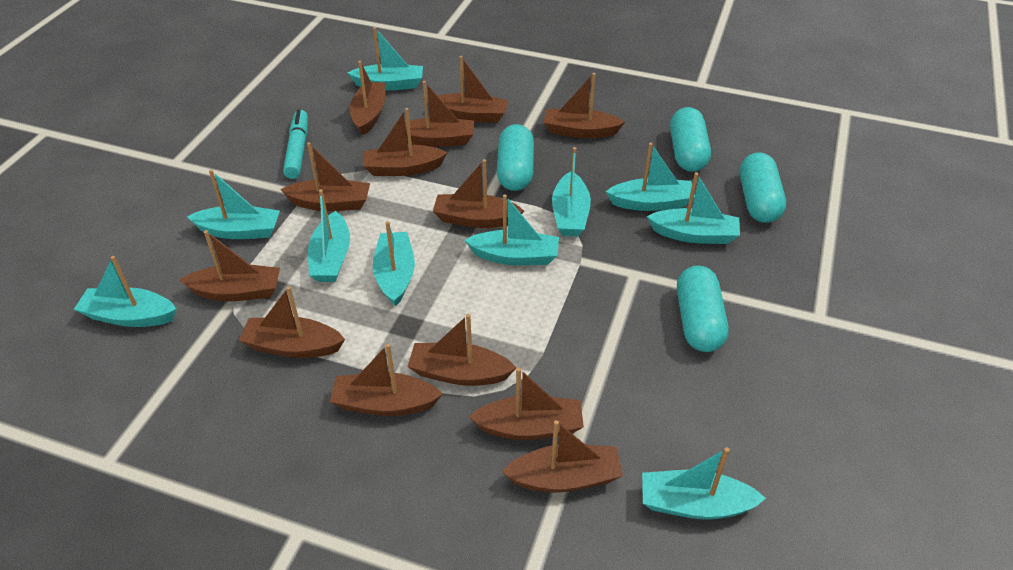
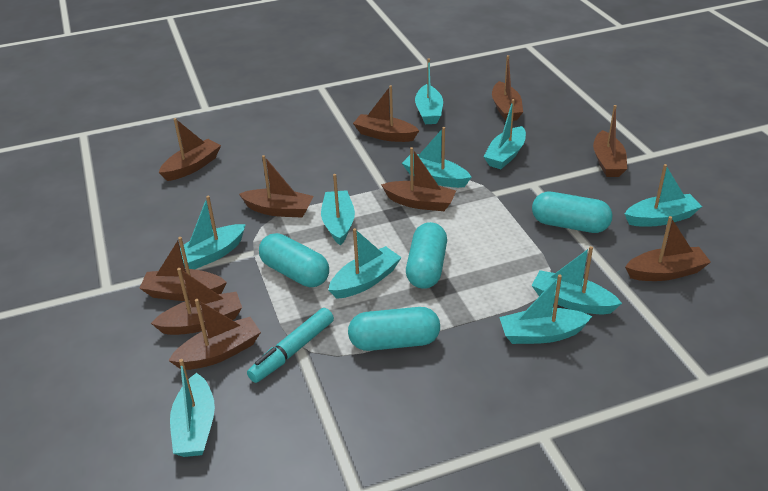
brown boat: 13 -> 10

